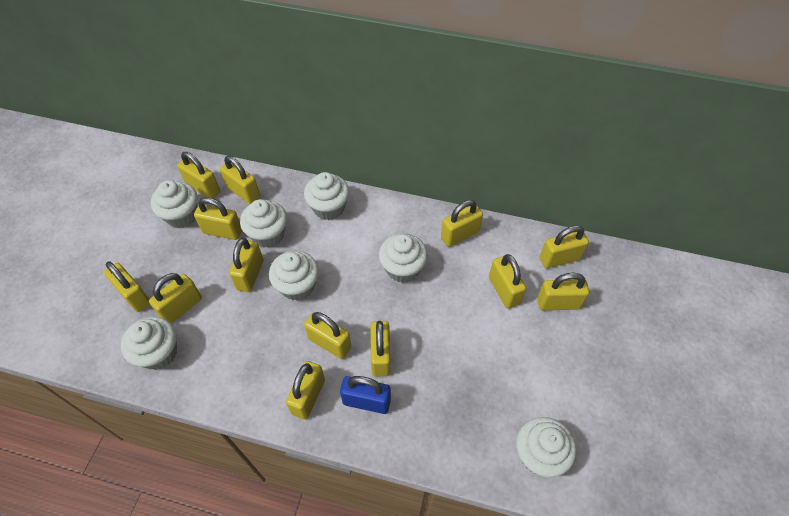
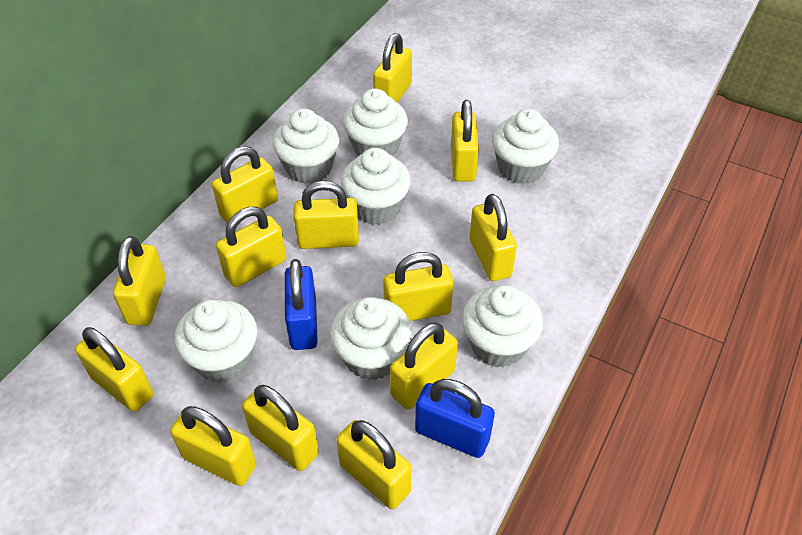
blue padlock: 1 -> 2

